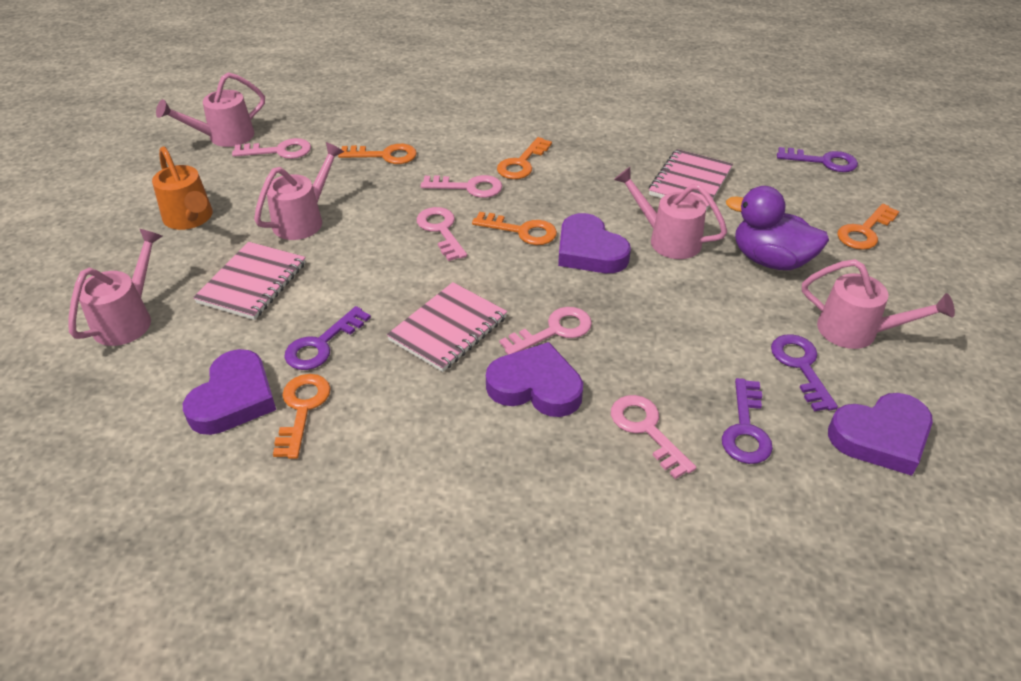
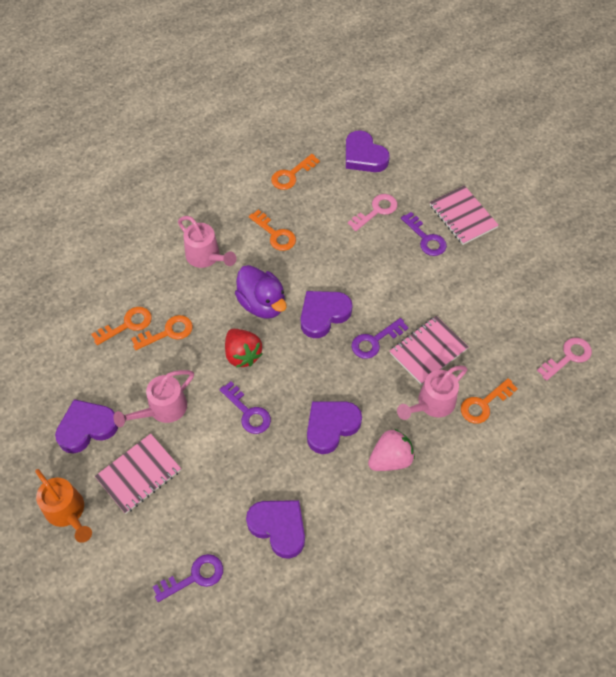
pink key: 5 -> 2
pink strawberry: 0 -> 1
pink watering can: 5 -> 3
purple heart: 4 -> 5
red strawberry: 0 -> 1

